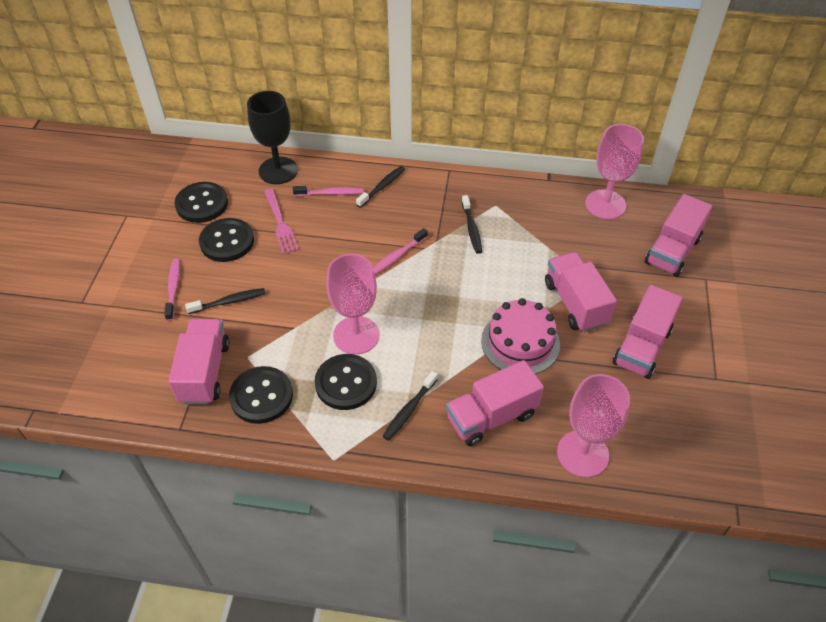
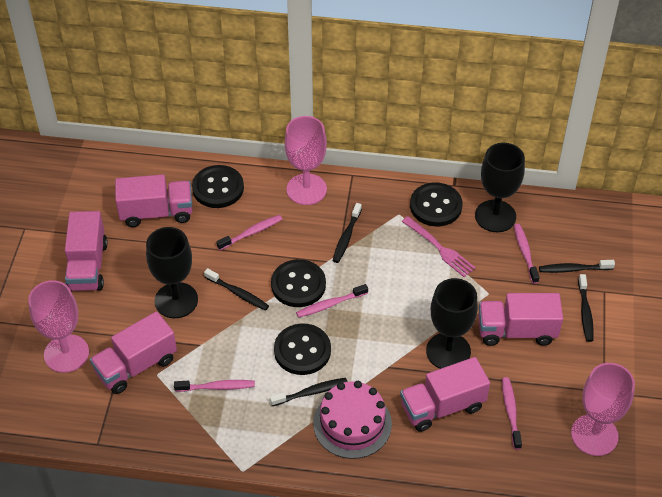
black goblet: 1 -> 3
black toothbrush: 4 -> 5
pink toothbrush: 3 -> 5

